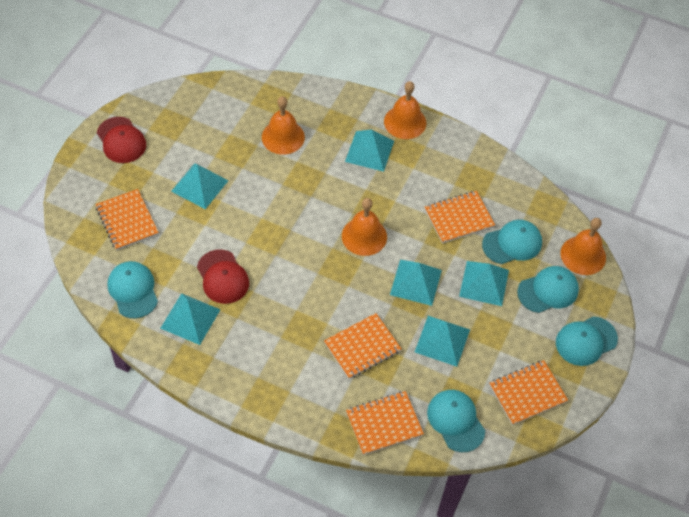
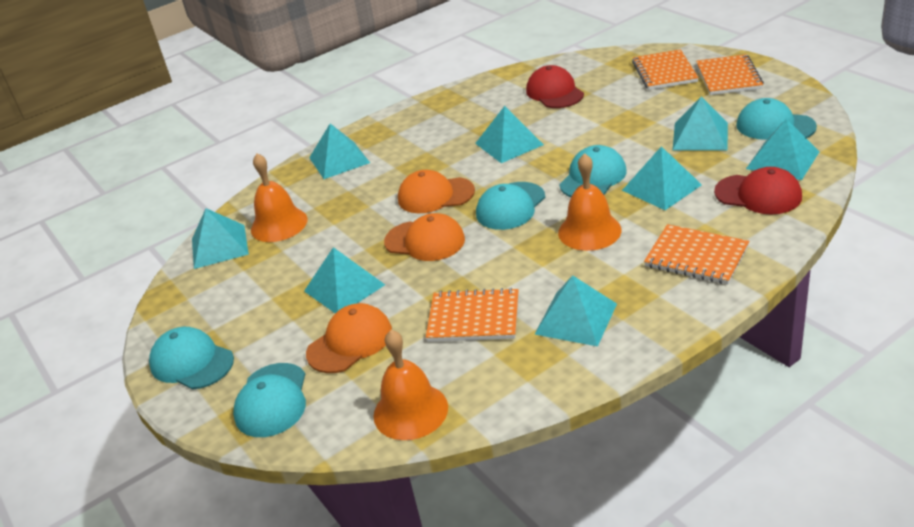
orange bell: 4 -> 3
orange cap: 0 -> 3
orange notebook: 5 -> 4
turquoise pyramid: 6 -> 8

